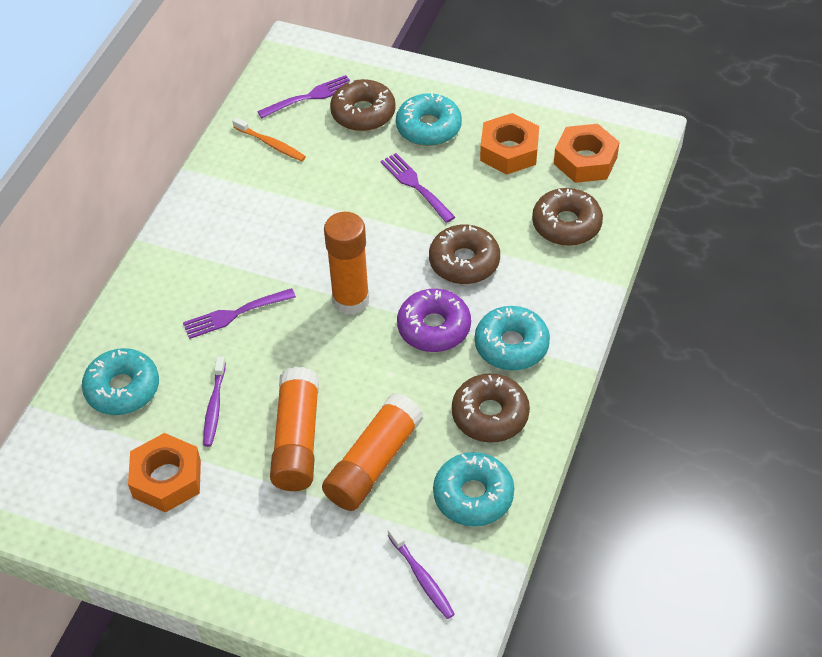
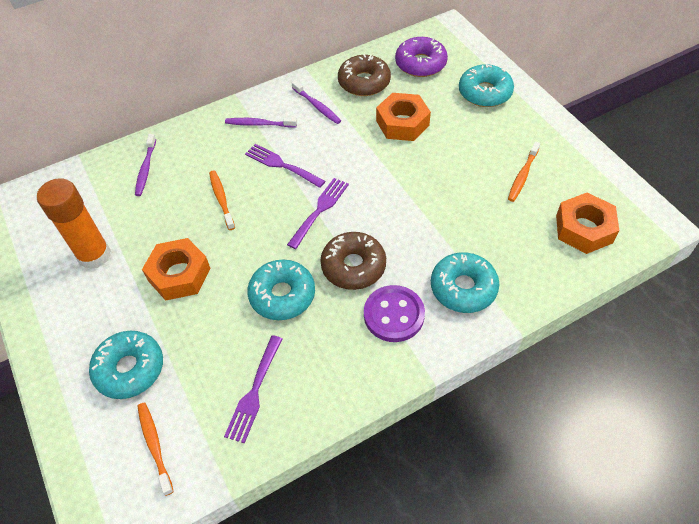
brown donut: 4 -> 2
orange glue stick: 3 -> 1
orange toothbrush: 1 -> 3
purple button: 0 -> 1
purple toothbrush: 2 -> 3

